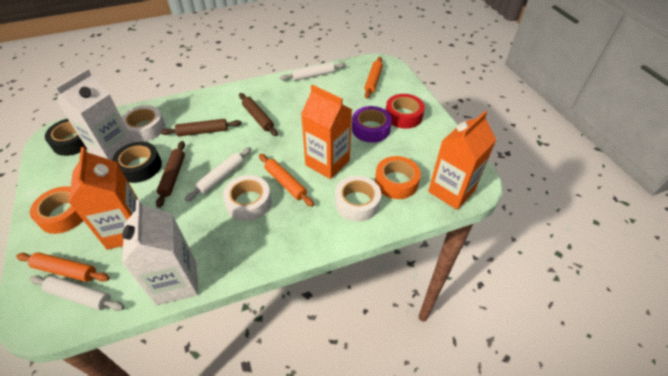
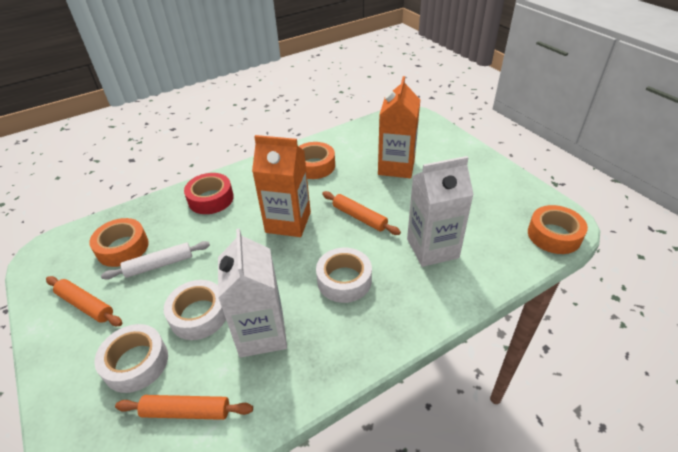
black tape: 2 -> 0
brown rolling pin: 3 -> 0
orange carton: 3 -> 2
orange tape: 2 -> 3
purple tape: 1 -> 0
white rolling pin: 3 -> 1

